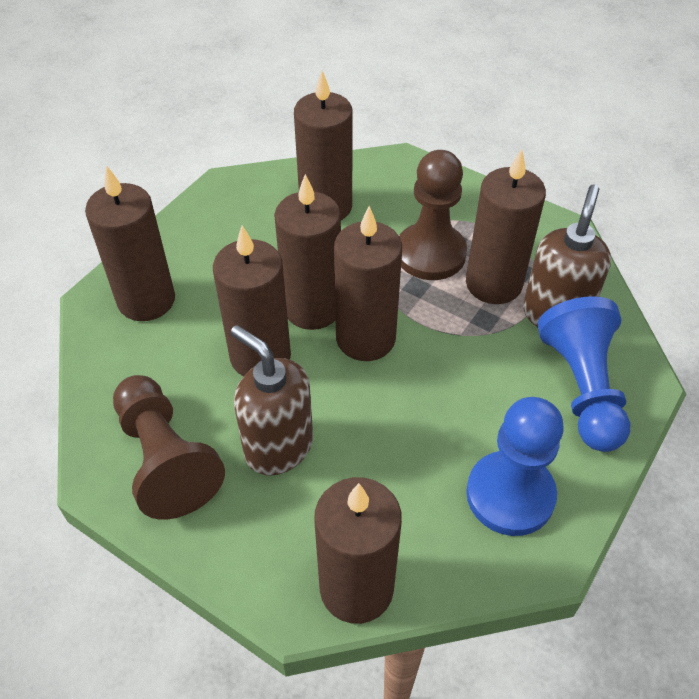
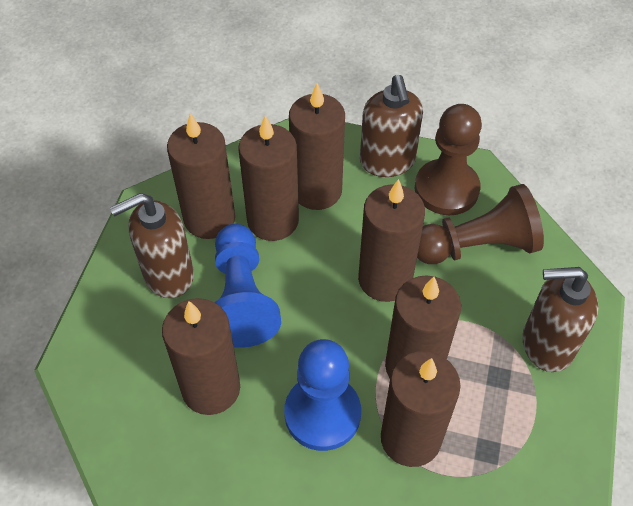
brown soap dispenser: 2 -> 3

